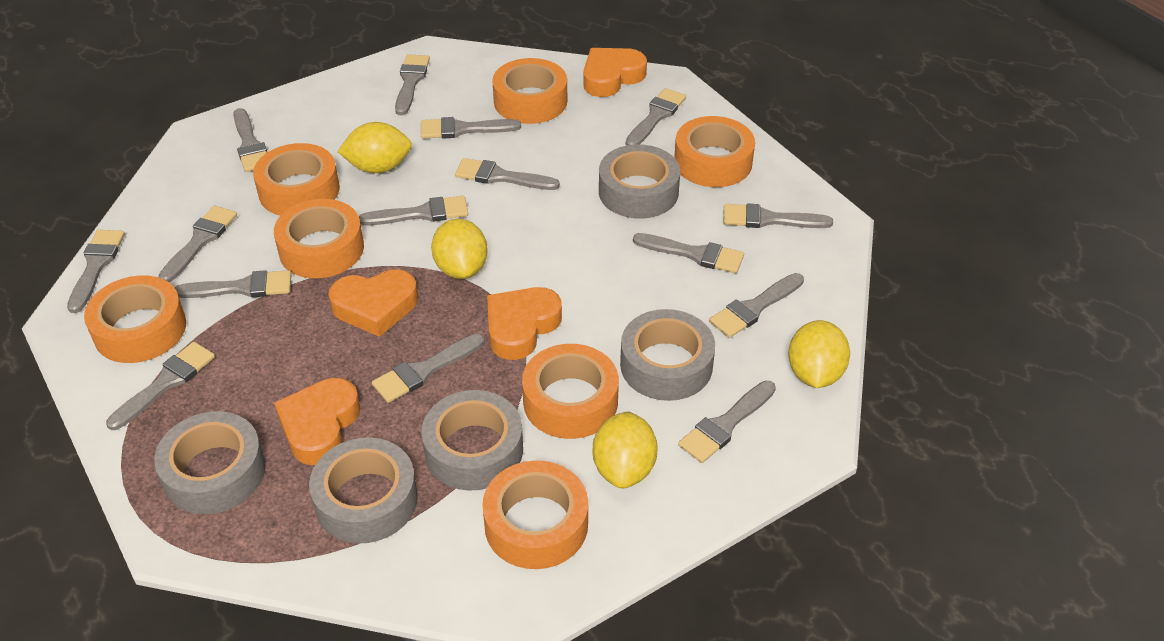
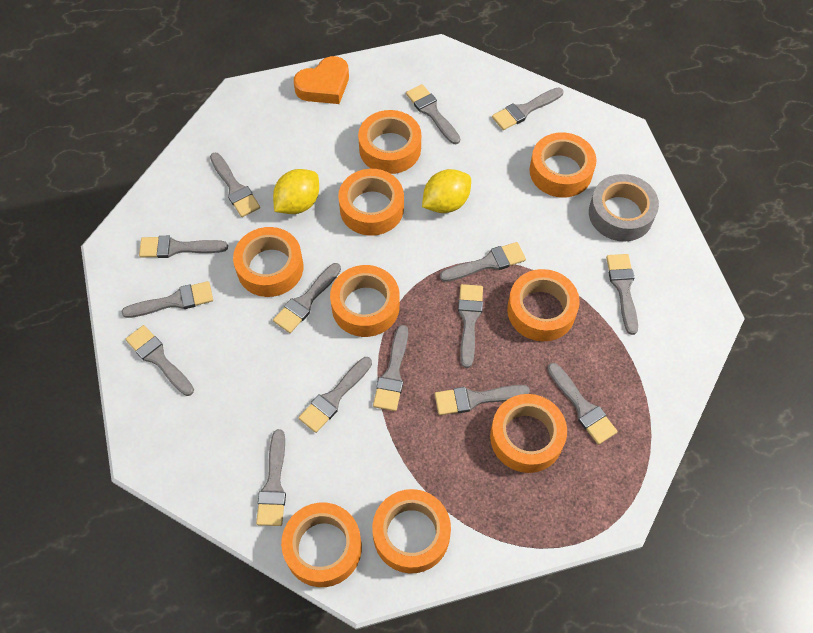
grey tape: 5 -> 1
orange heart: 4 -> 1
orange tape: 7 -> 9
yellow lemon: 4 -> 2

